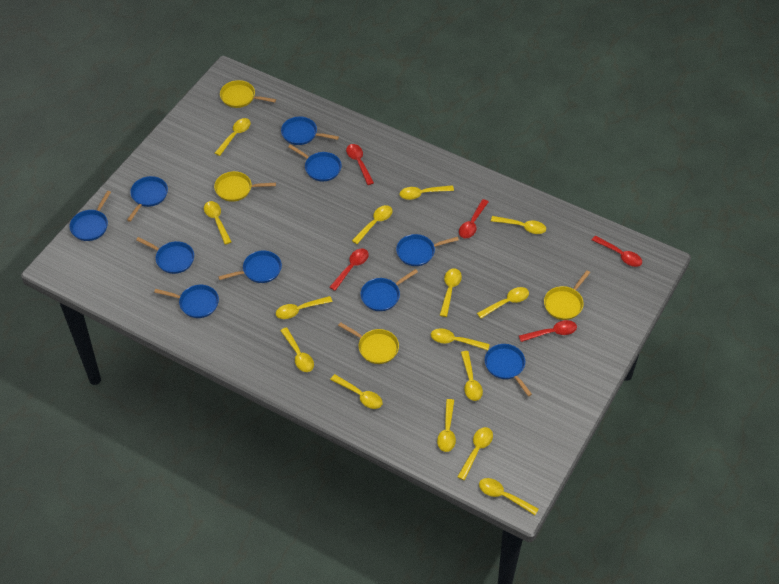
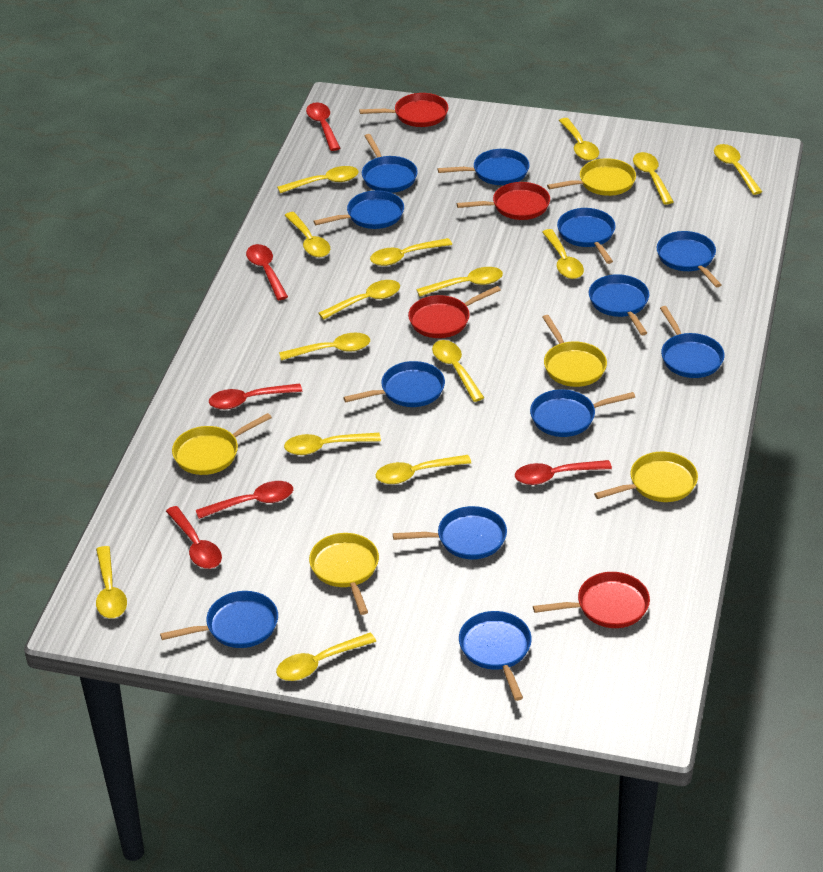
blue pan: 10 -> 12
red pan: 0 -> 4
red spoon: 5 -> 6
yellow pan: 4 -> 5

